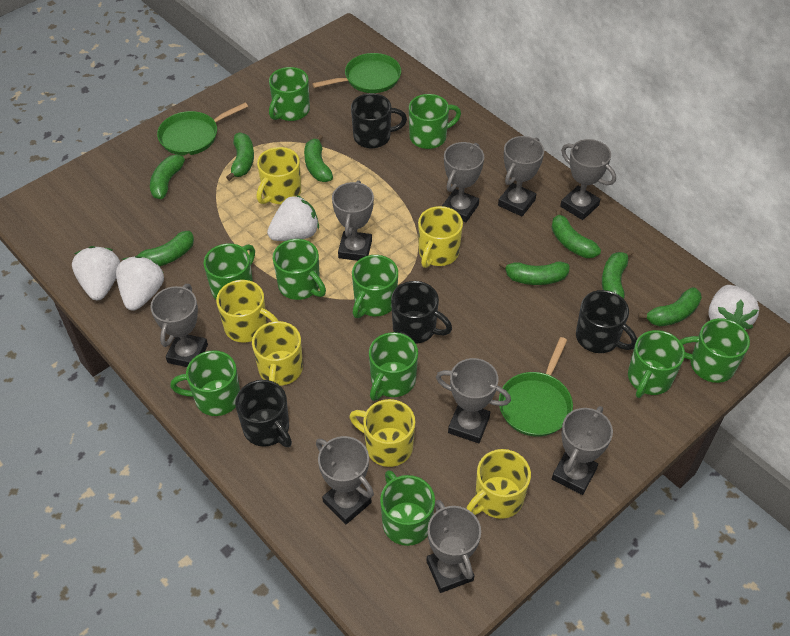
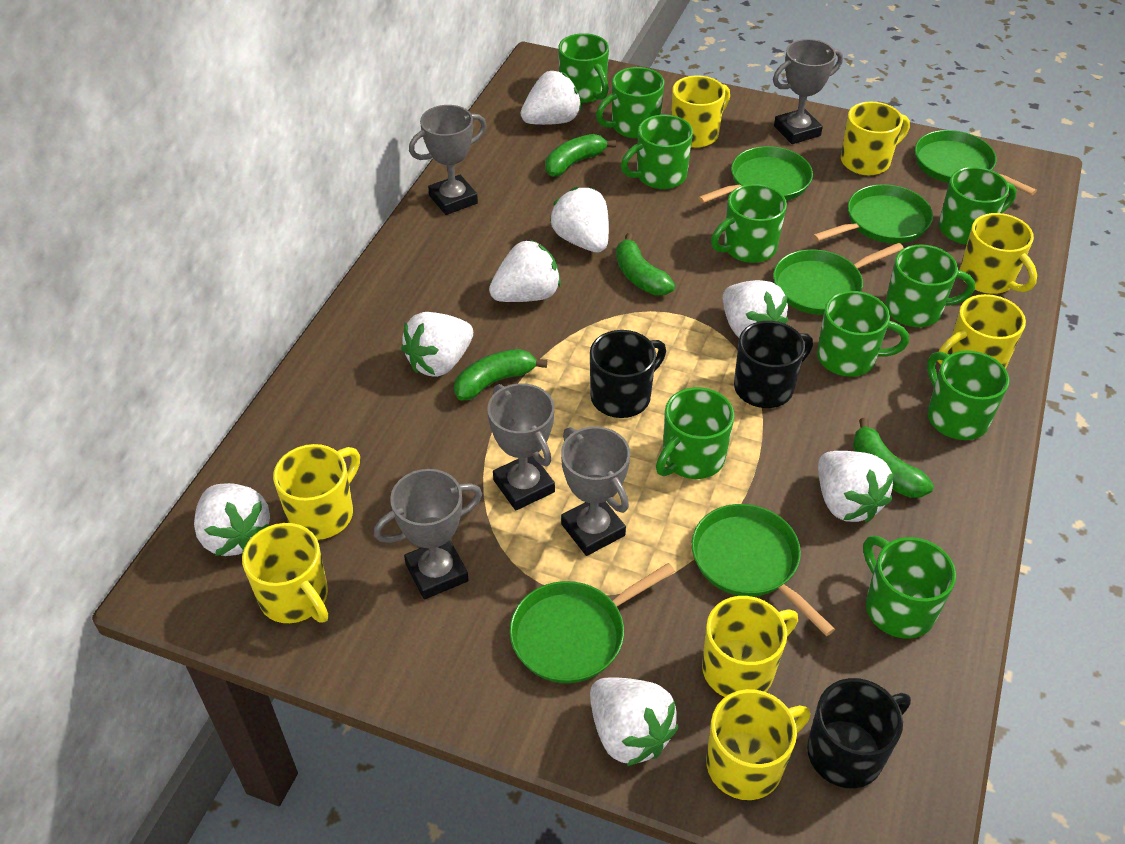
black mug: 4 -> 3
green banana: 8 -> 4
green pan: 3 -> 6
grey trophy: 9 -> 5
white strawberry: 4 -> 8
yellow mug: 6 -> 8

